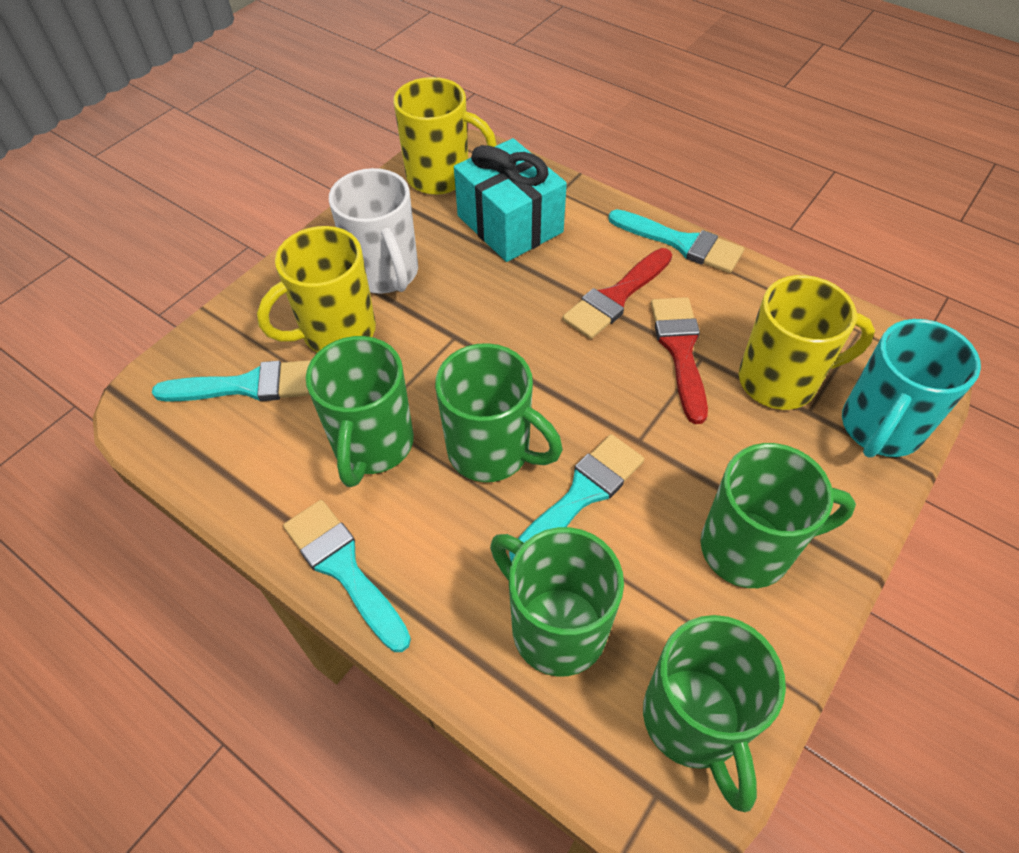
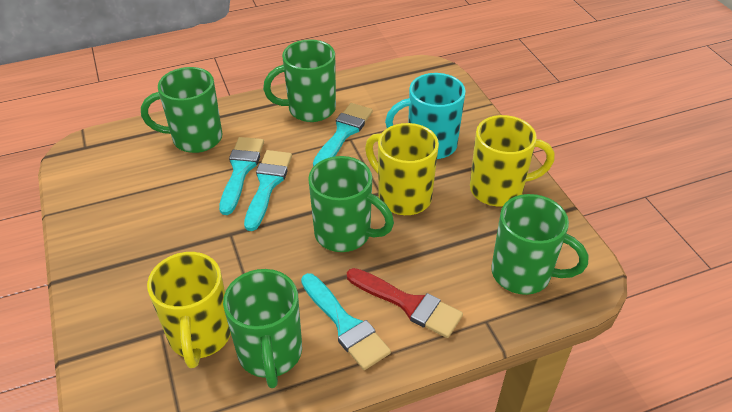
red brush: 2 -> 1
turquoise gift: 1 -> 0
white mug: 1 -> 0

